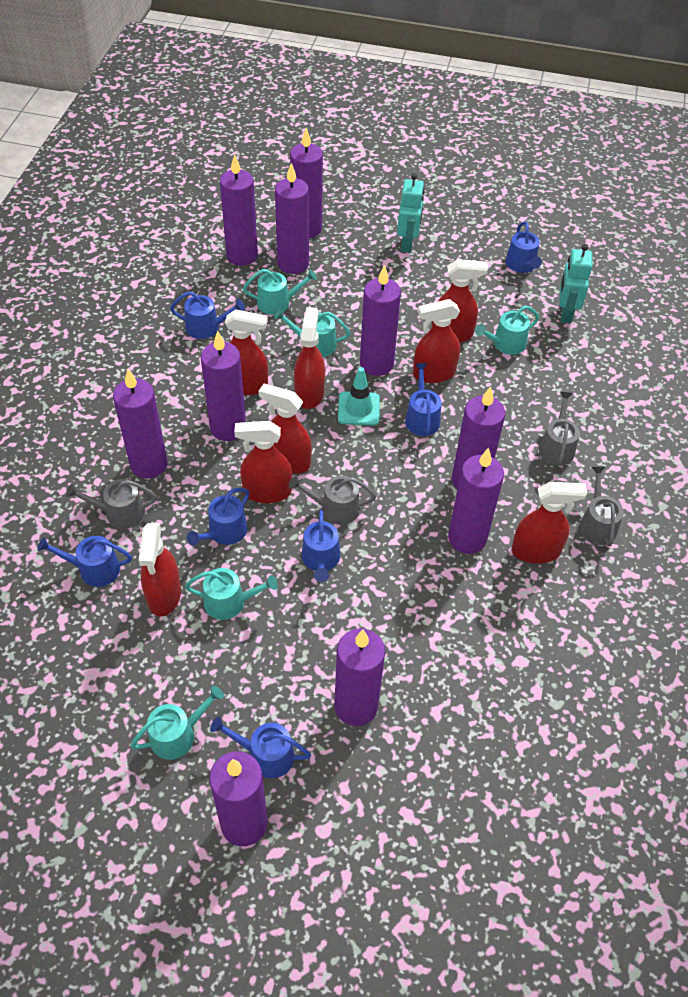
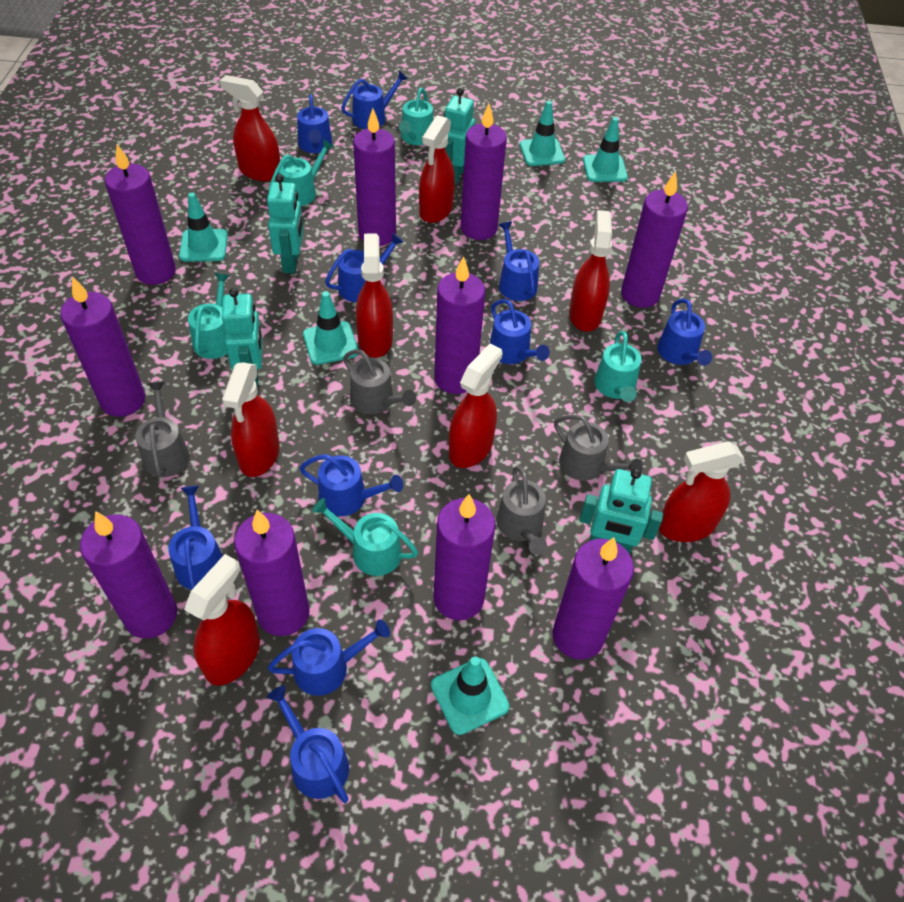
blue watering can: 7 -> 10
turquoise robot: 2 -> 4
turquoise traffic cone: 1 -> 5

